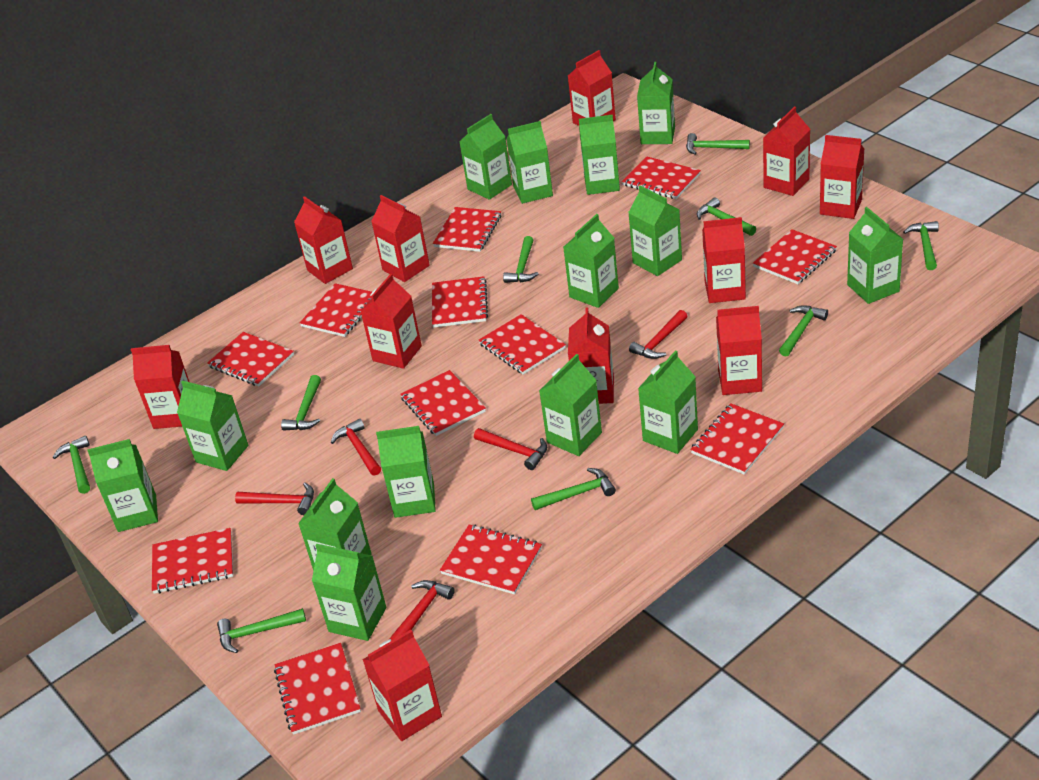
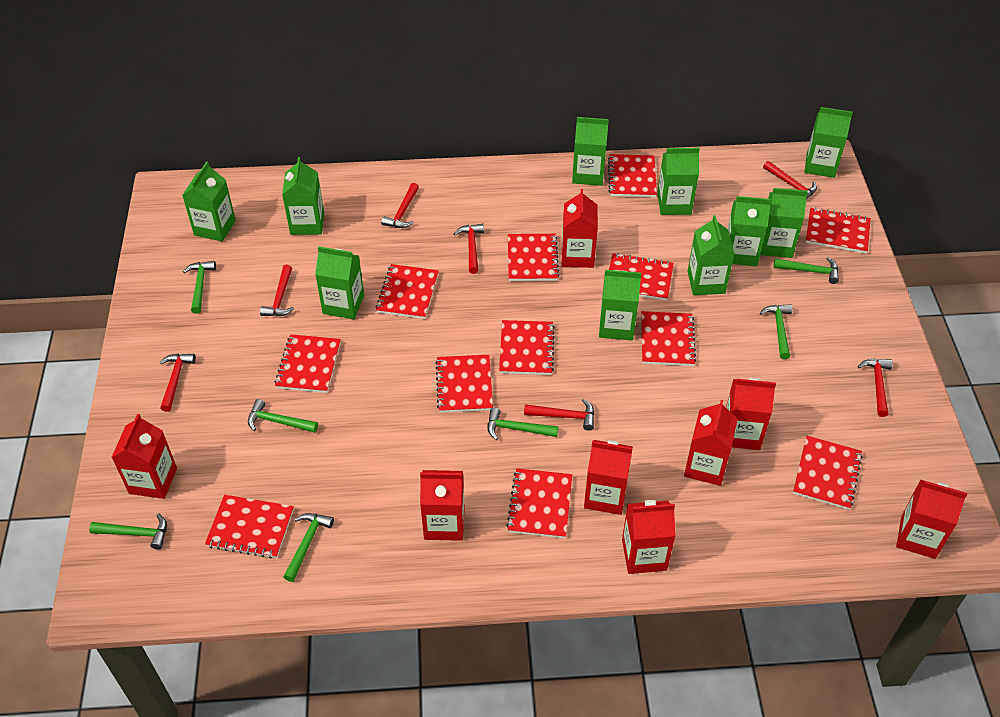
green carton: 14 -> 10
green hammer: 9 -> 7
red carton: 11 -> 8
red hammer: 5 -> 7

